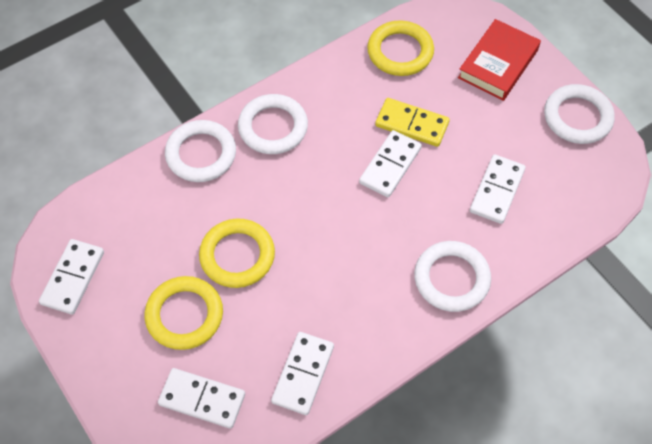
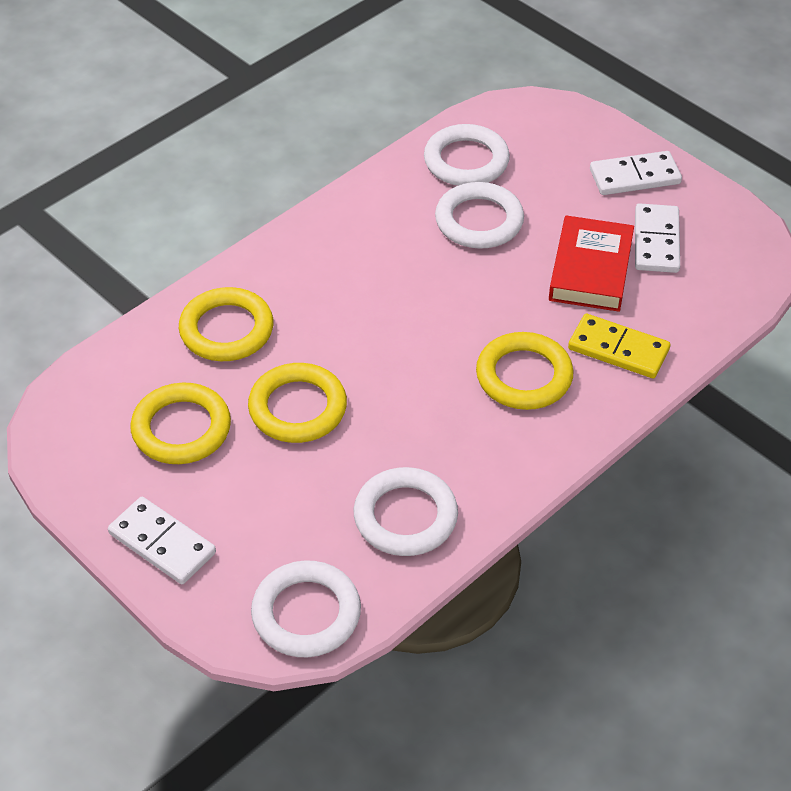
white domino: 5 -> 3
yellow ring: 3 -> 4

